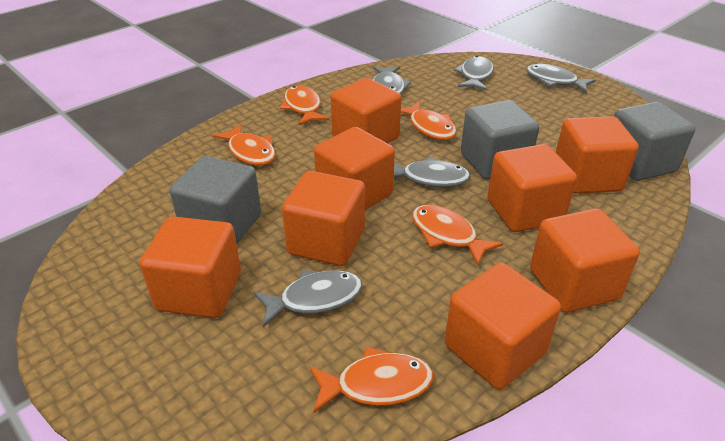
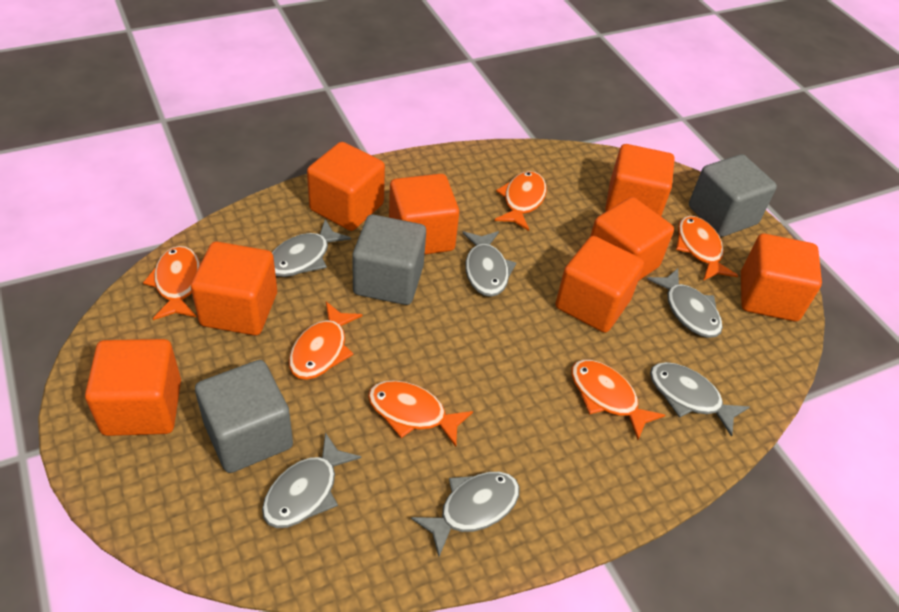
grey fish: 5 -> 6
orange fish: 5 -> 6

